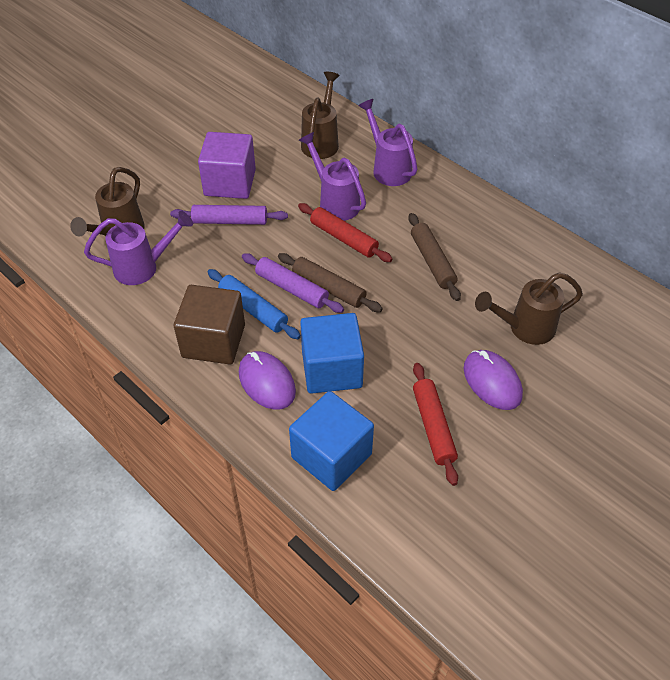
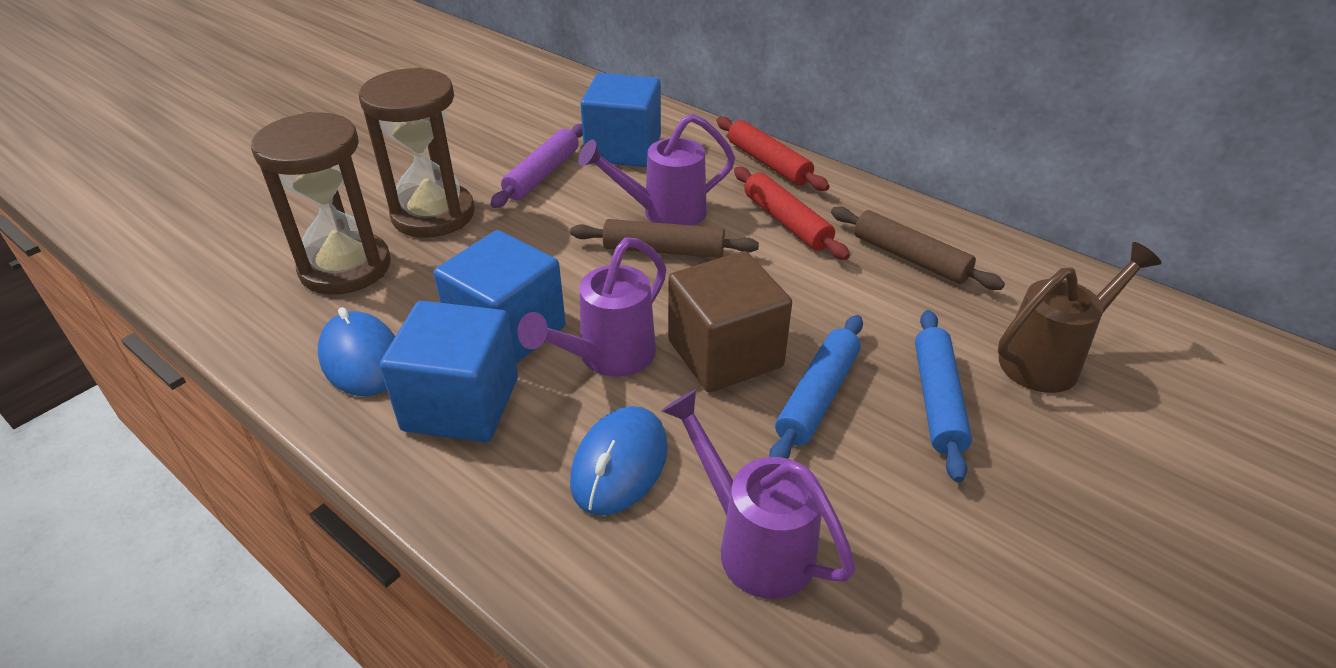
blue cube: 2 -> 3
blue mouse: 0 -> 2
blue rolling pin: 1 -> 2
brown hourglass: 0 -> 2
brown watering can: 3 -> 1
purple cube: 1 -> 0
purple mouse: 2 -> 0
purple rolling pin: 2 -> 1

